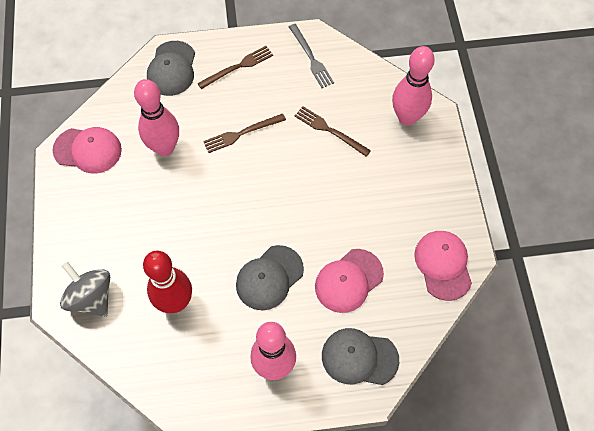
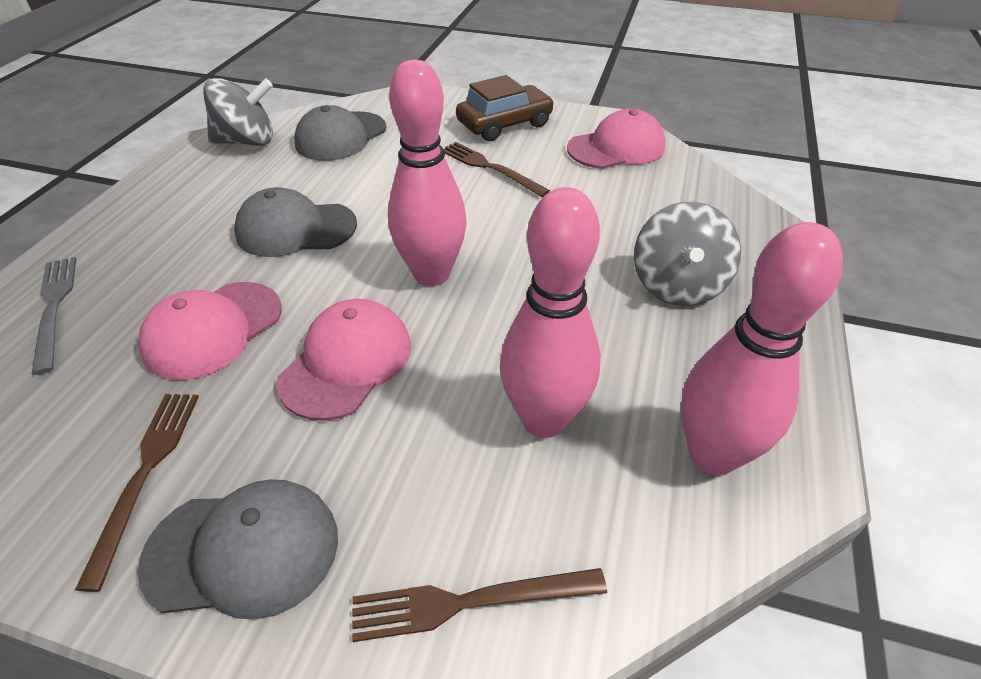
brown car: 0 -> 1
grey spinning top: 1 -> 2
red bowling pin: 1 -> 0

